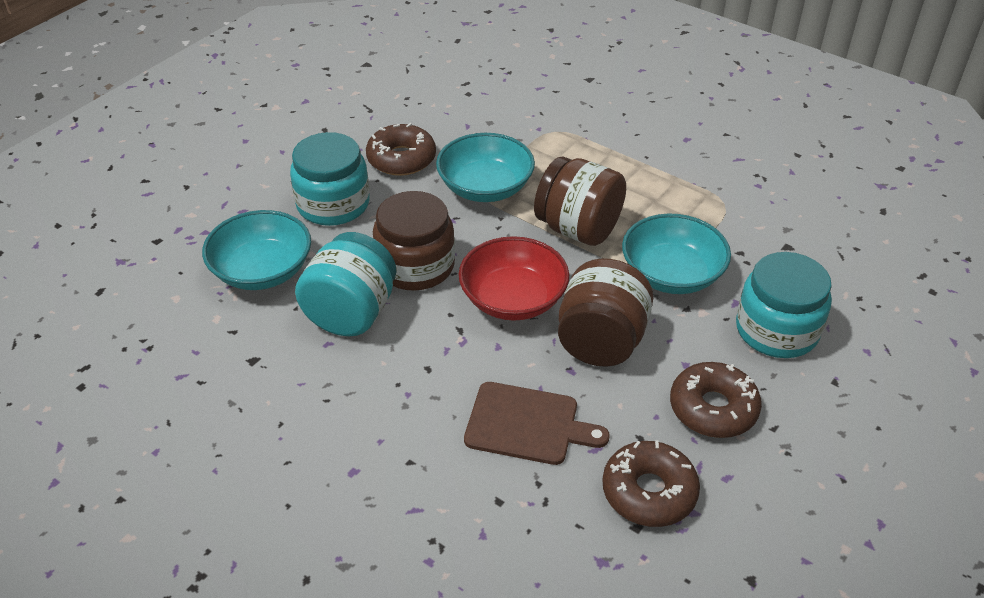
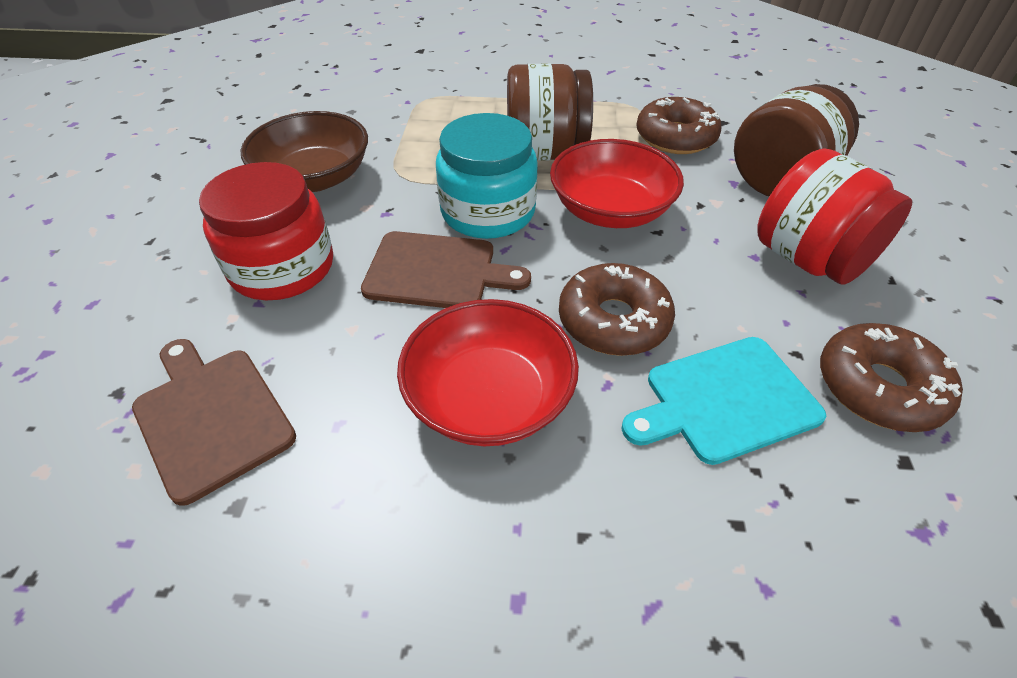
brown bowl: 0 -> 1
brown cutting board: 1 -> 2
brown jar: 3 -> 2
red bowl: 1 -> 2
red jar: 0 -> 2
turquoise bowl: 3 -> 0
turquoise cutting board: 0 -> 1
turquoise jar: 3 -> 1

